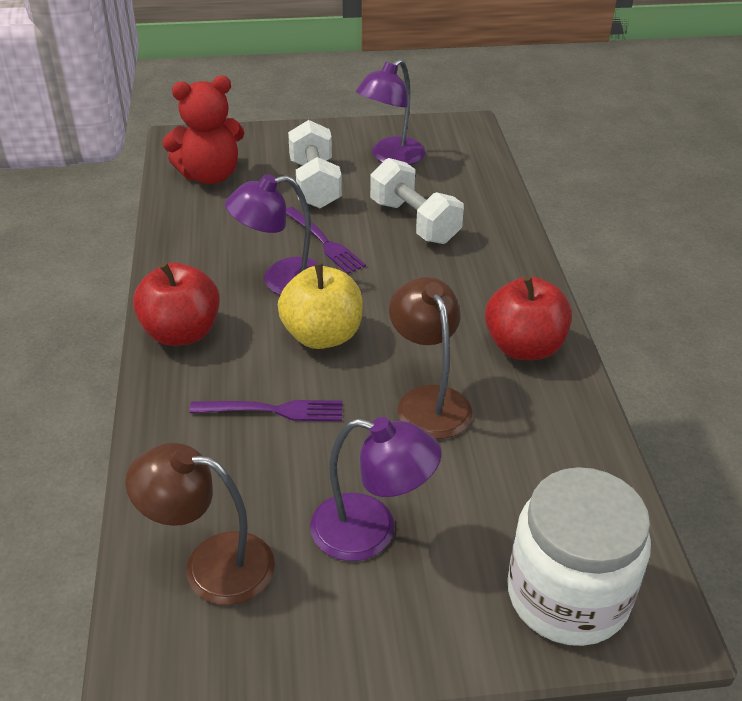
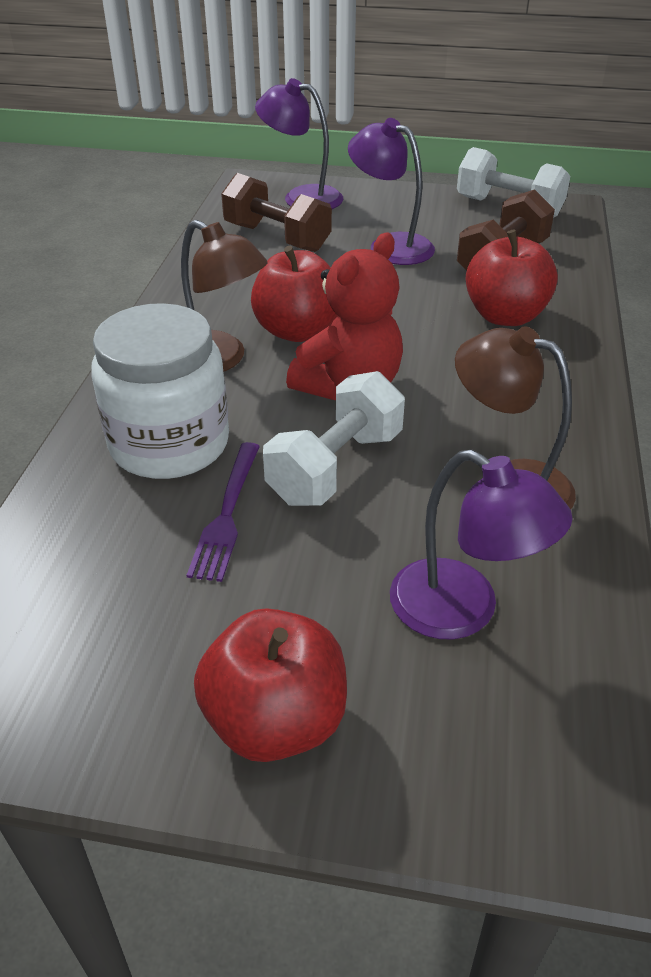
brown dumbbell: 0 -> 2
purple fork: 2 -> 1
red apple: 2 -> 3
yellow apple: 1 -> 0

